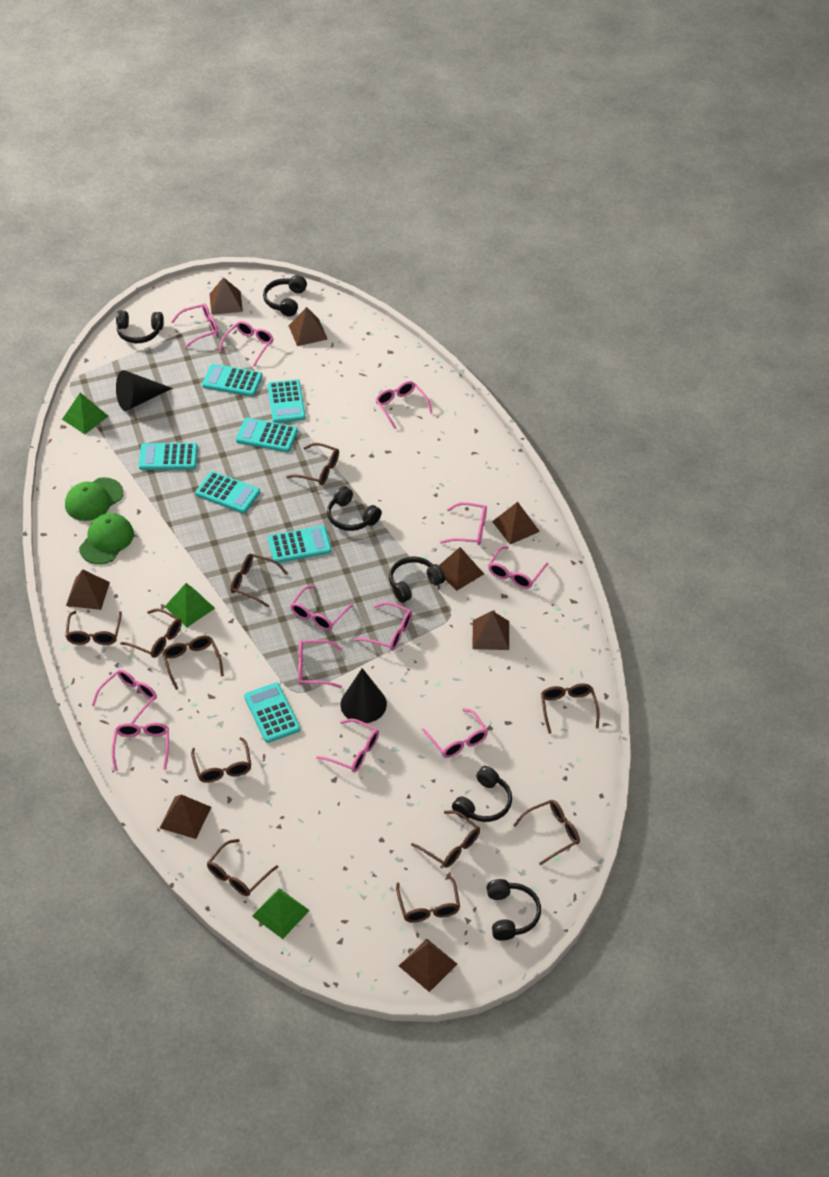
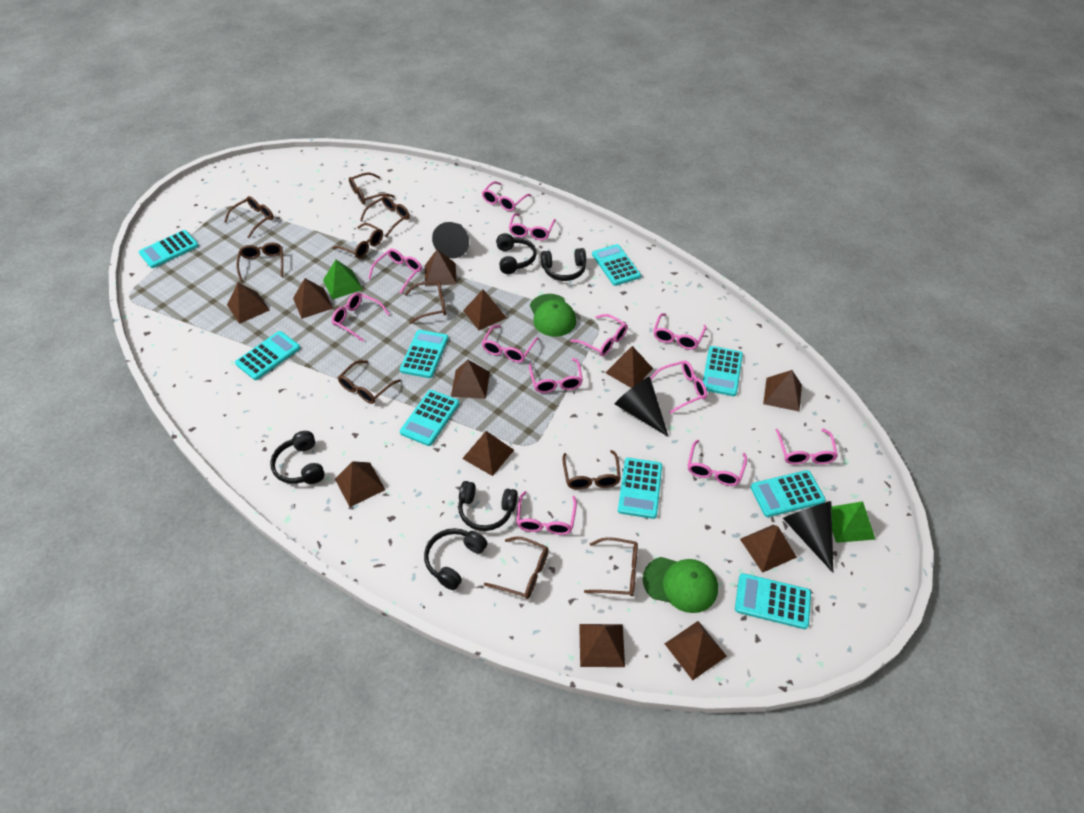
black cone: 2 -> 3
black headphones: 6 -> 5
brown glasses: 11 -> 10
brown pyramid: 8 -> 12
green pyramid: 3 -> 2
turquoise calculator: 7 -> 9

